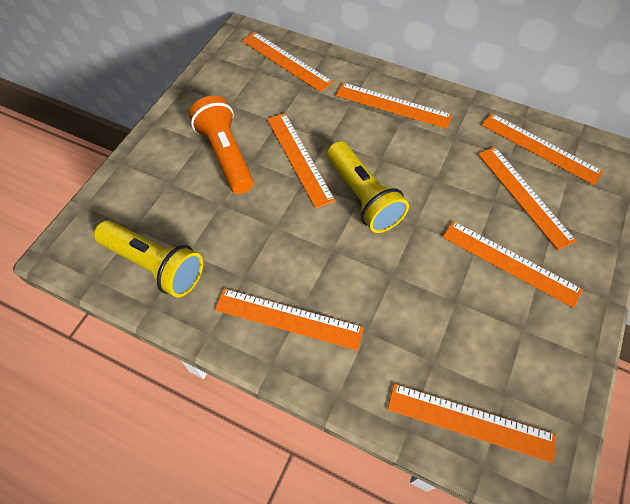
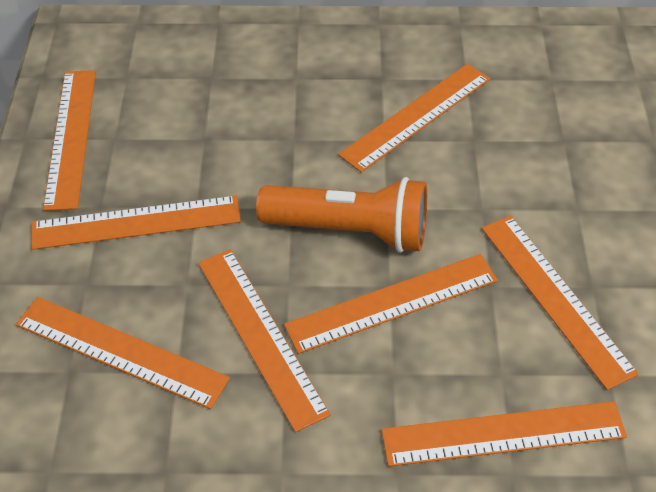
yellow flashlight: 2 -> 0

